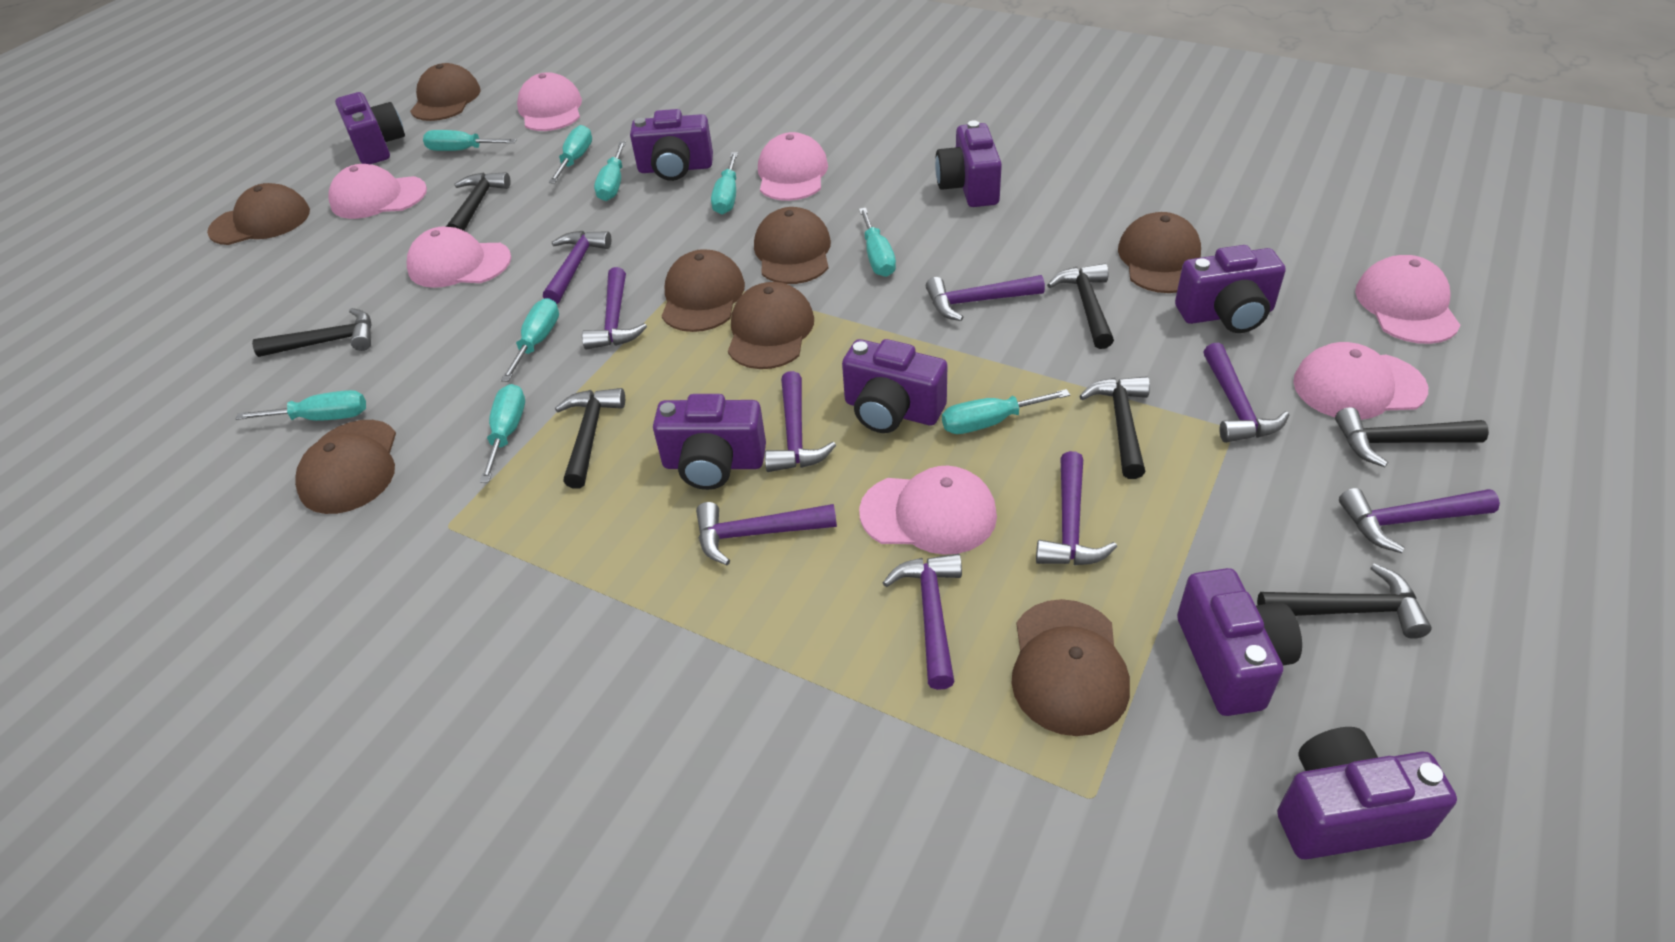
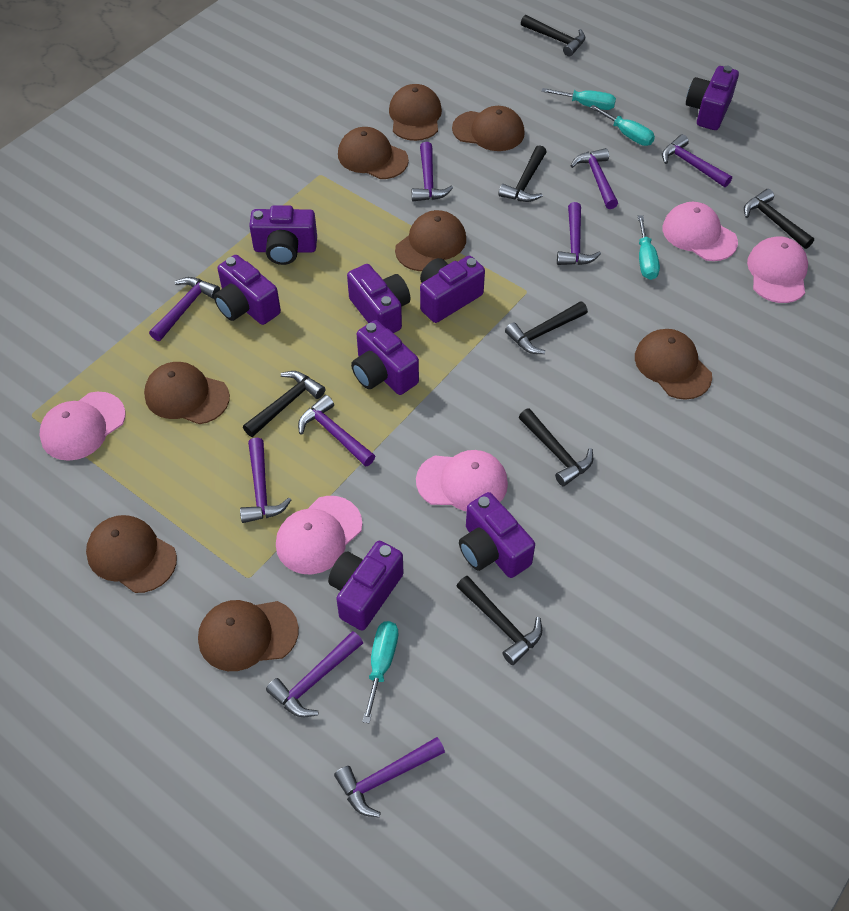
pink cap: 7 -> 5
turquoise screwdriver: 9 -> 4

